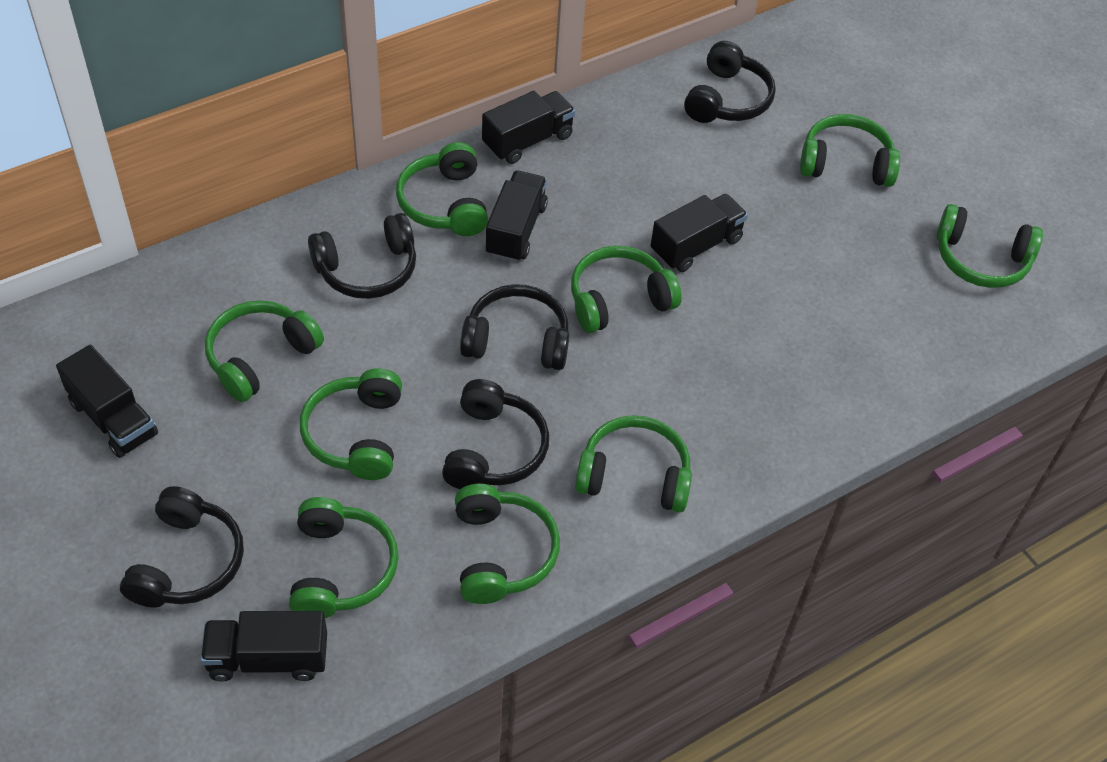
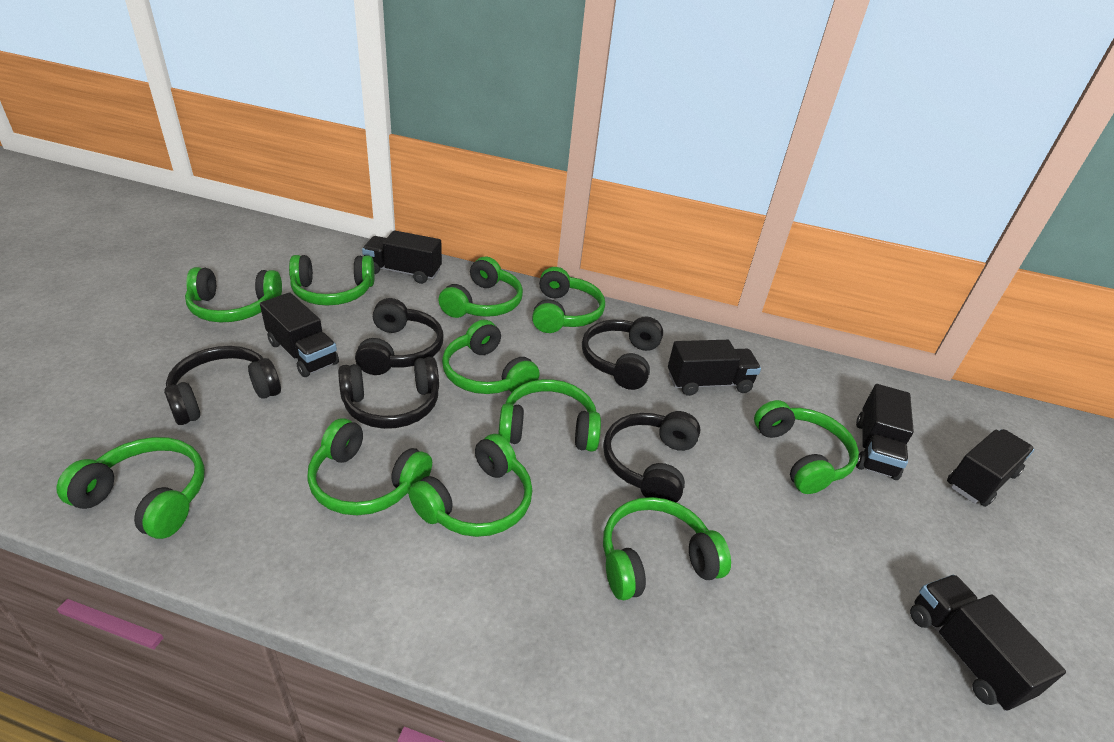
black truck: 5 -> 6
green headphones: 9 -> 11

